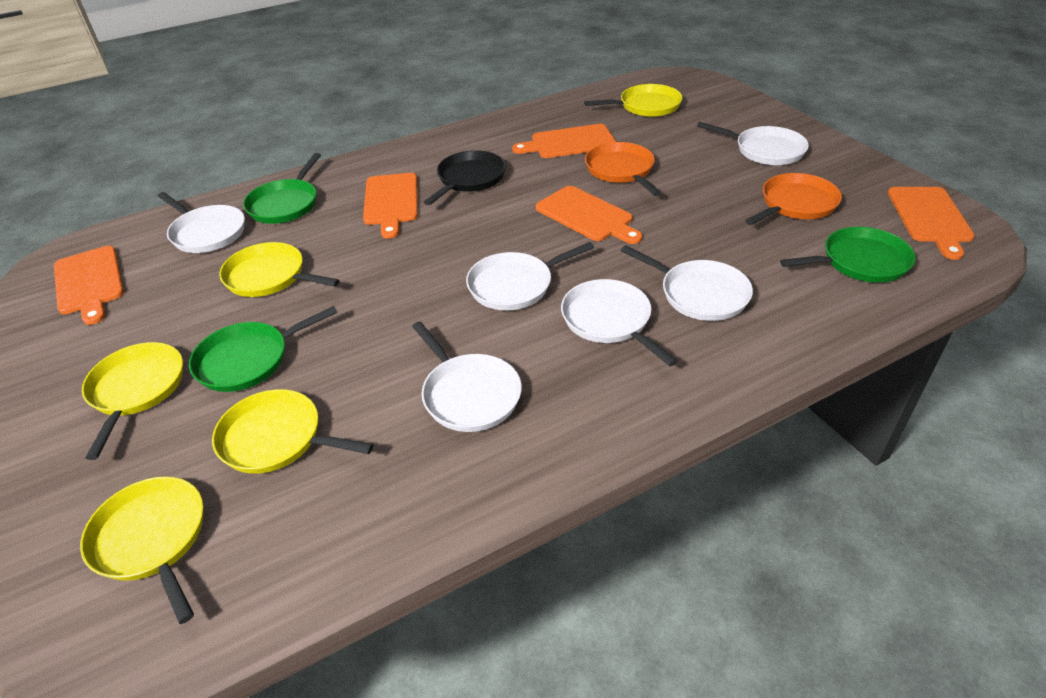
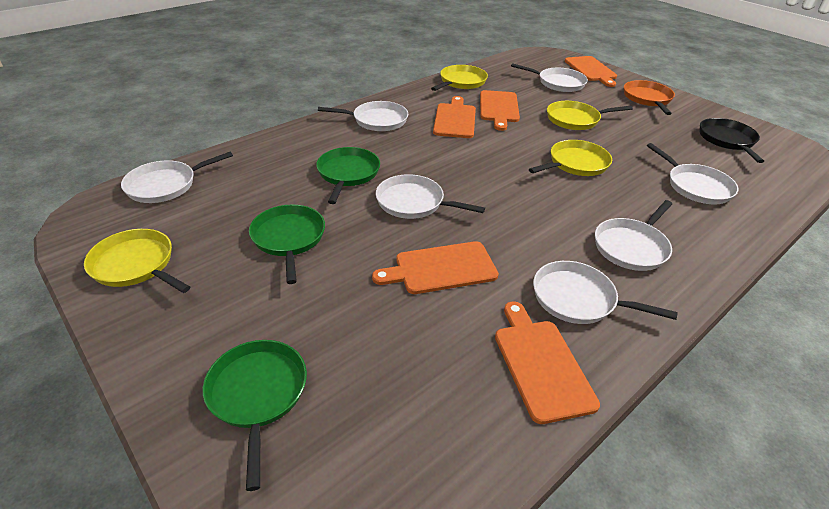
orange pan: 2 -> 1
white pan: 6 -> 7
yellow pan: 5 -> 4

